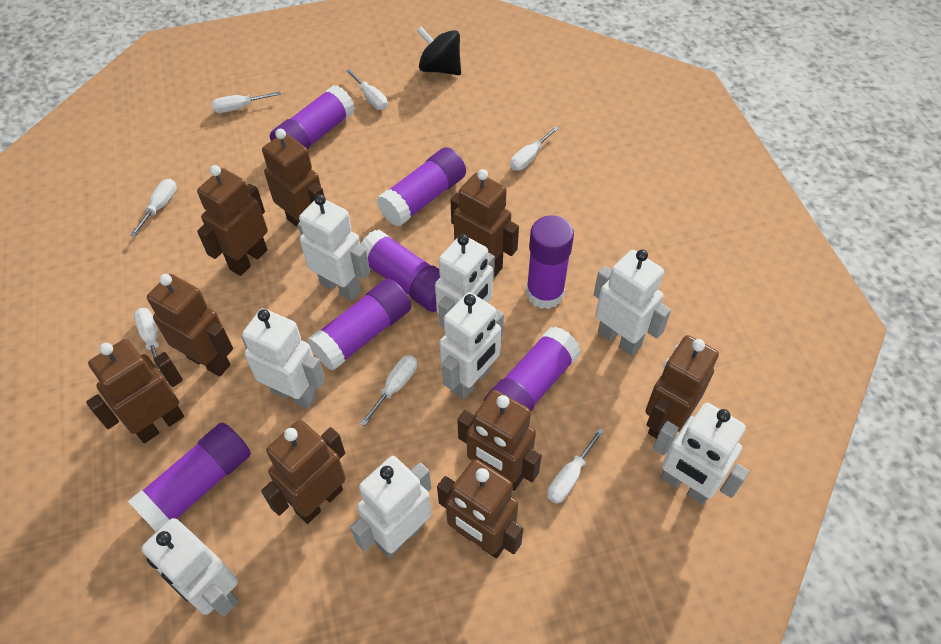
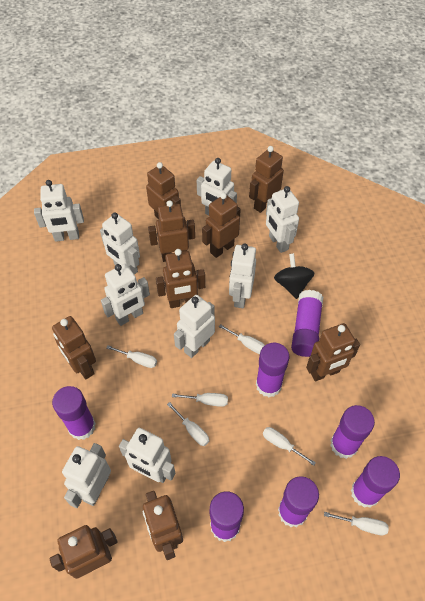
white robot: 8 -> 9
white screwdriver: 7 -> 6

